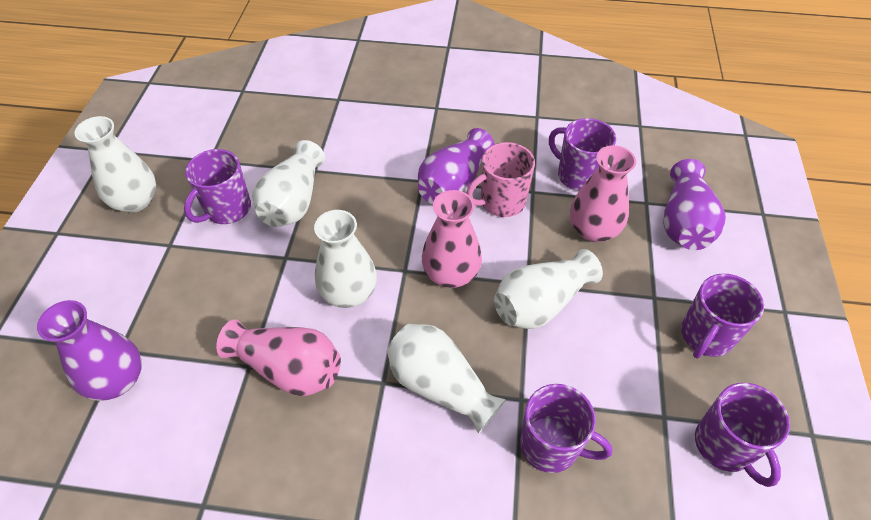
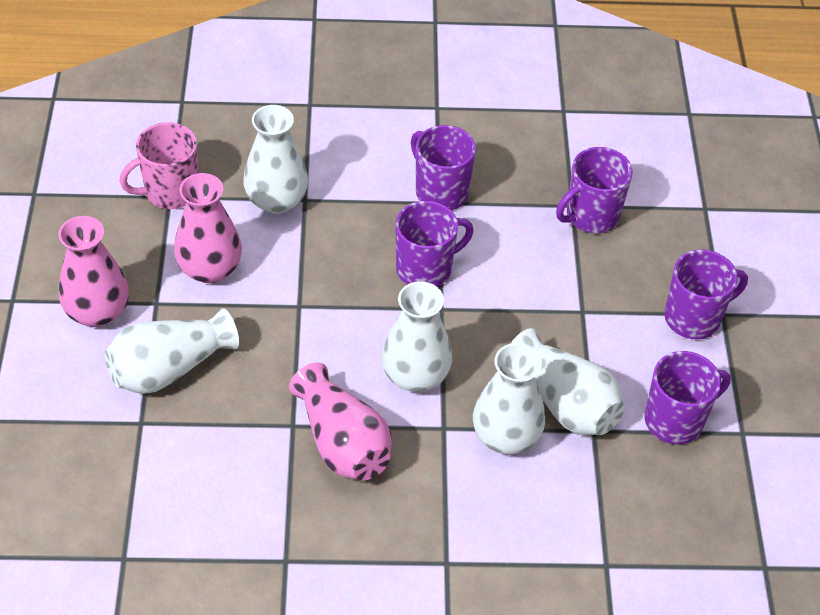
purple vase: 3 -> 0

